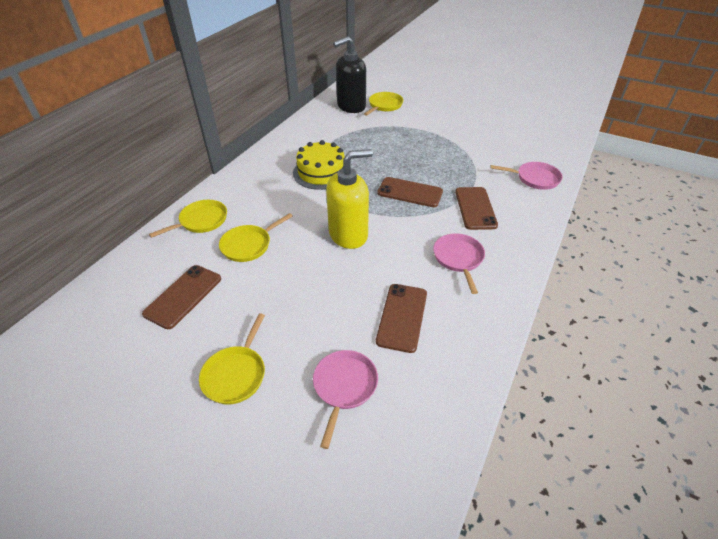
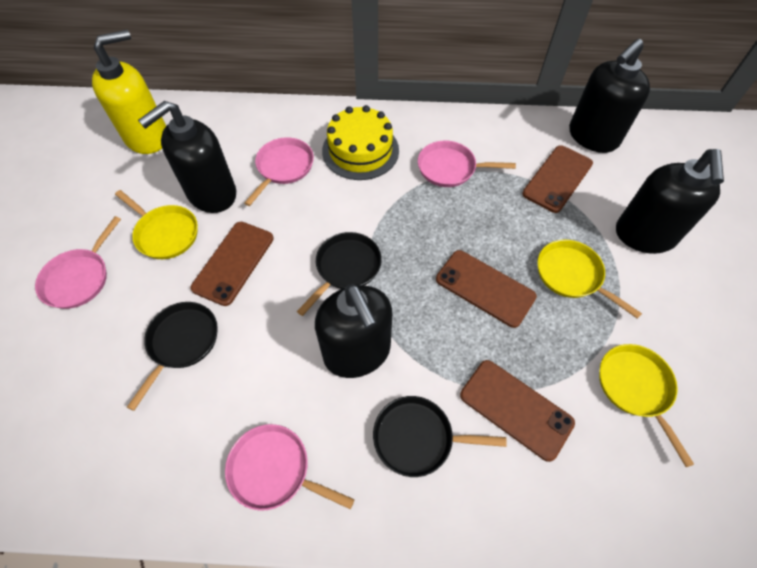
black pan: 0 -> 3
black soap dispenser: 1 -> 4
pink pan: 3 -> 4
yellow pan: 4 -> 3

